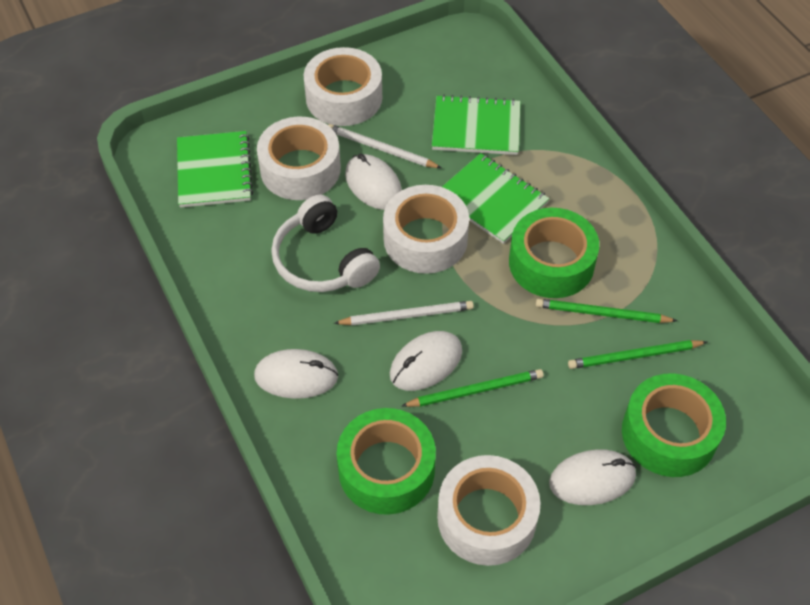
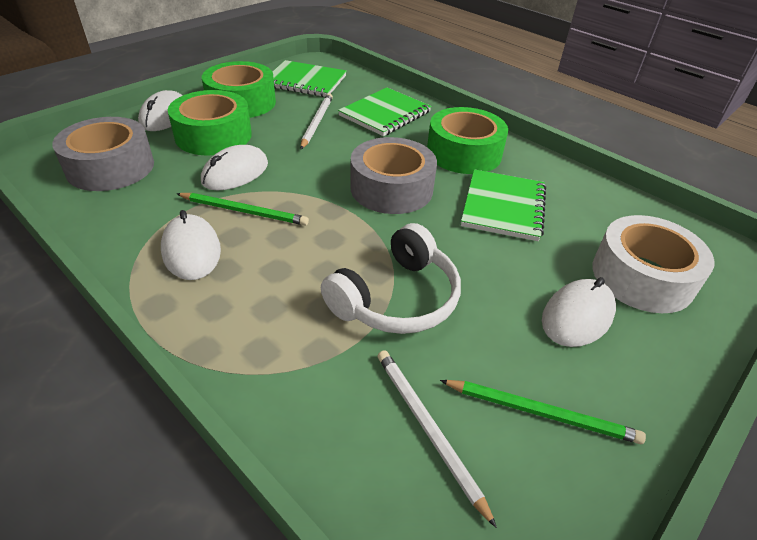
green pencil: 3 -> 2
grey tape: 0 -> 2
white tape: 4 -> 1

